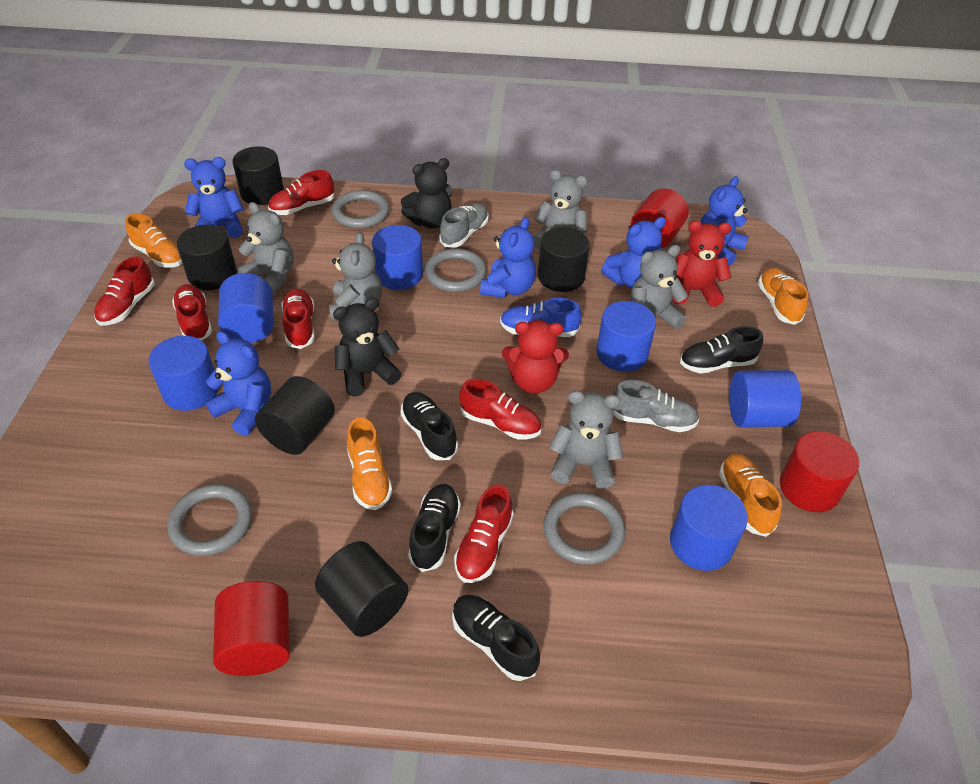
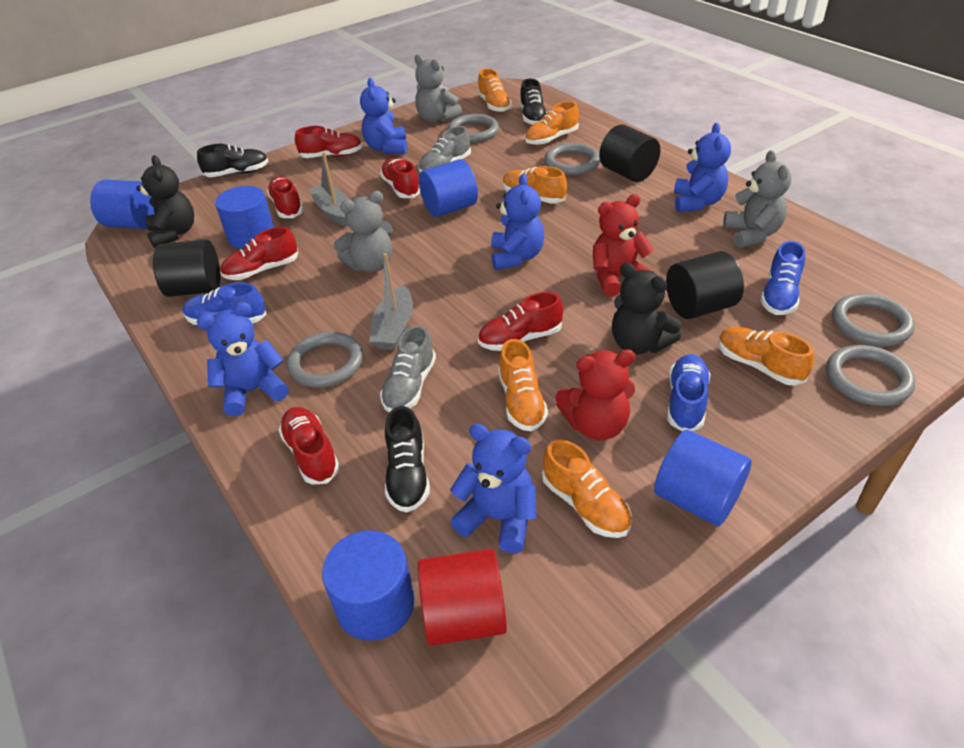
black cylinder: 5 -> 3
black shoe: 4 -> 3
blue cylinder: 6 -> 5
blue shoe: 1 -> 3
grey boat: 0 -> 2
grey ring: 4 -> 5
grey teddy bear: 5 -> 3
orange shoe: 4 -> 6
red cylinder: 3 -> 1

